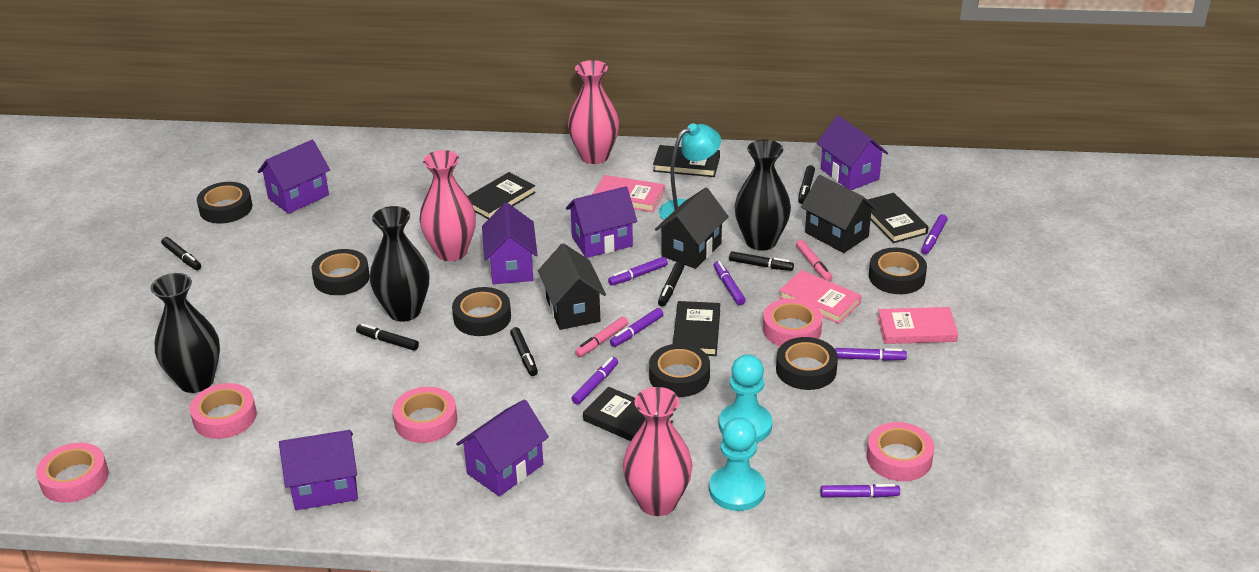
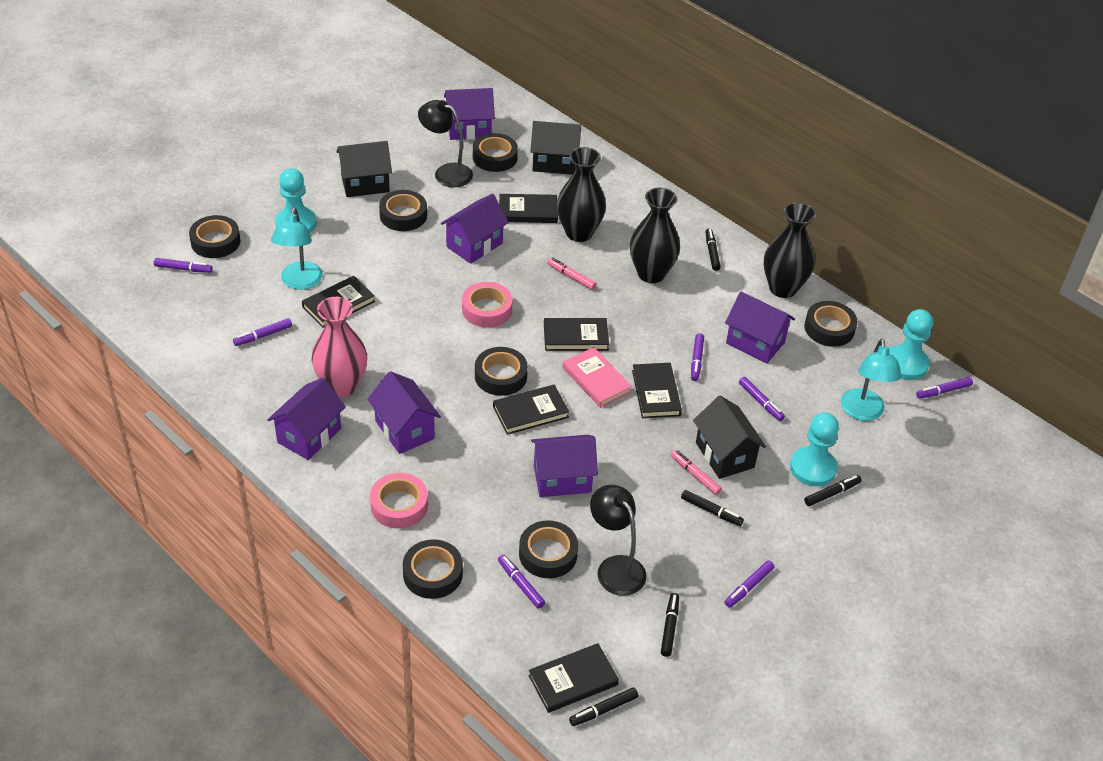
black book: 5 -> 6
black lamp: 0 -> 2
black marker: 6 -> 5
black tape: 6 -> 7
pink book: 3 -> 1
pink tape: 5 -> 2
pink vase: 3 -> 1
turquoise lamp: 1 -> 2
turquoise pawn: 2 -> 3

